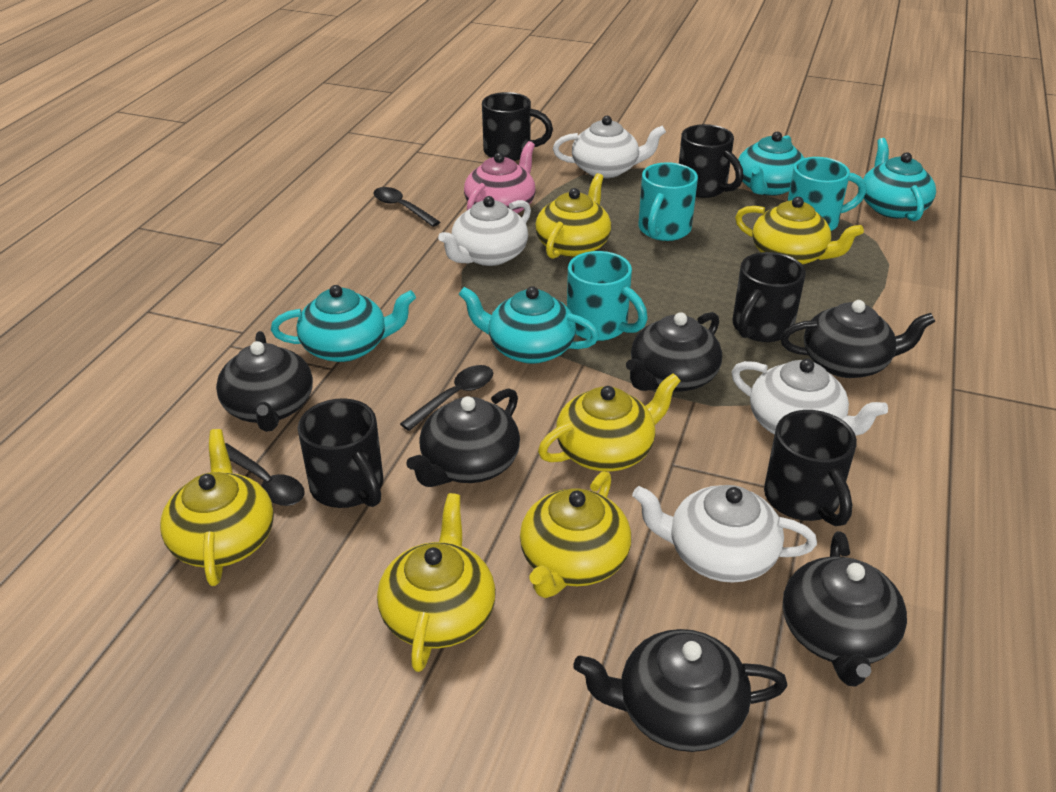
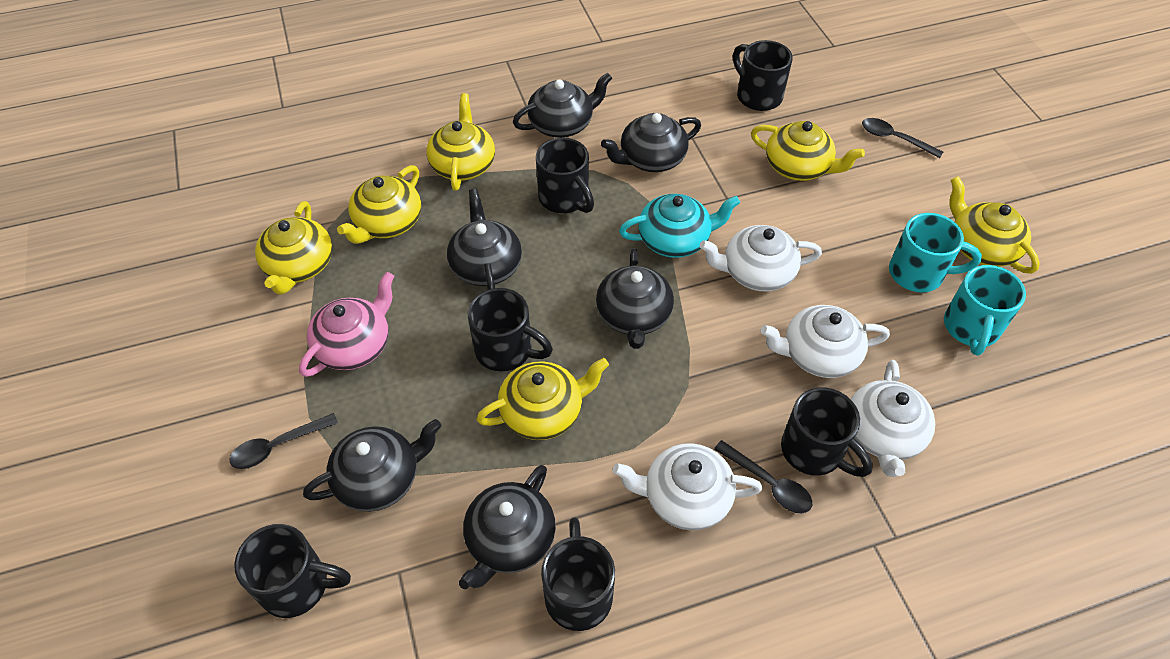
black mug: 5 -> 6
turquoise mug: 3 -> 2
turquoise teapot: 4 -> 1

